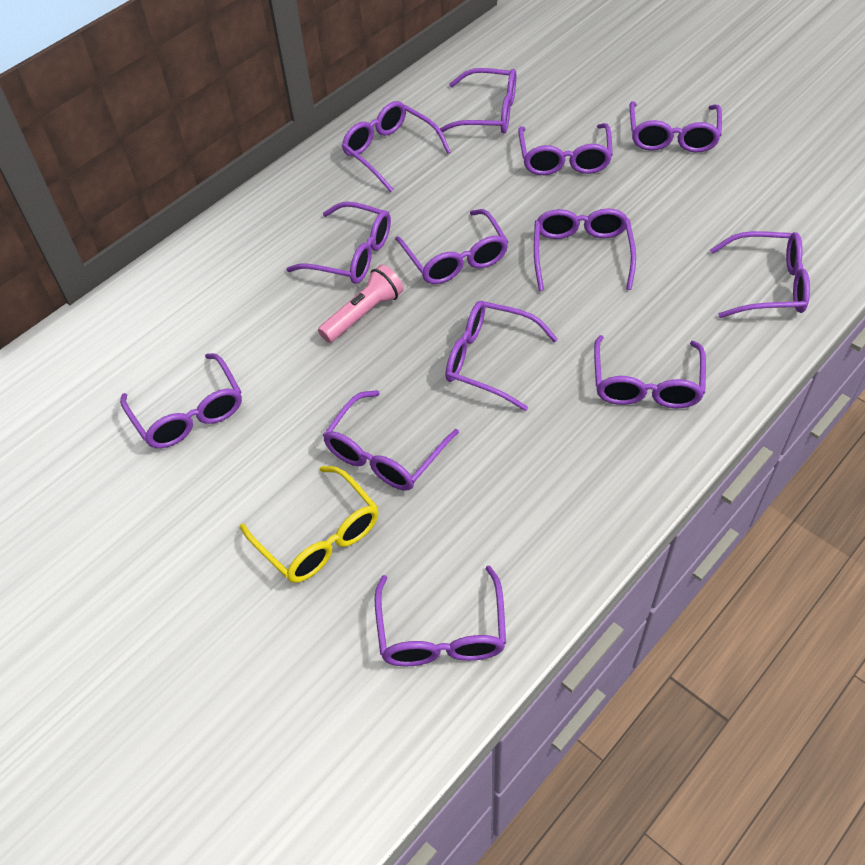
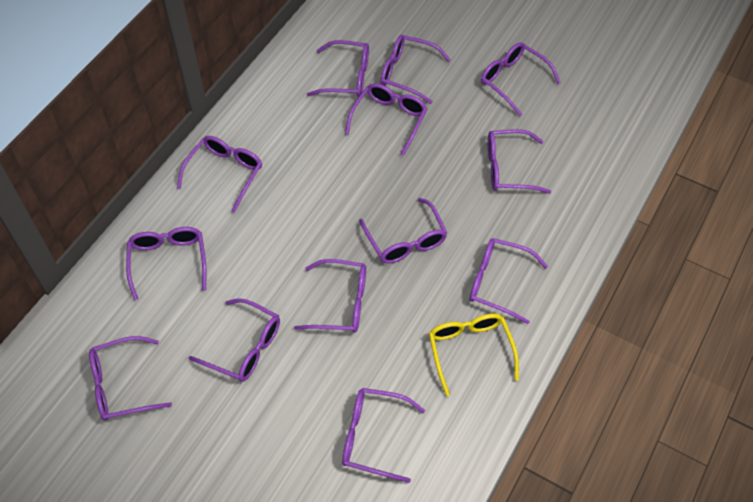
pink flashlight: 1 -> 0

